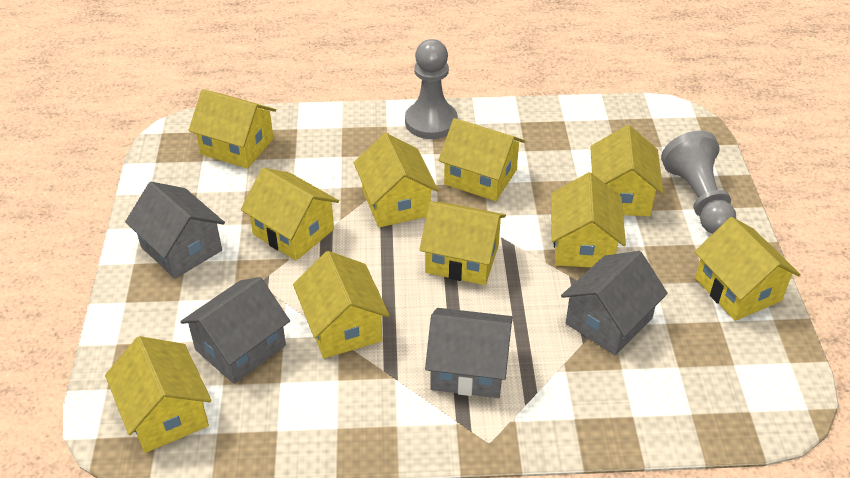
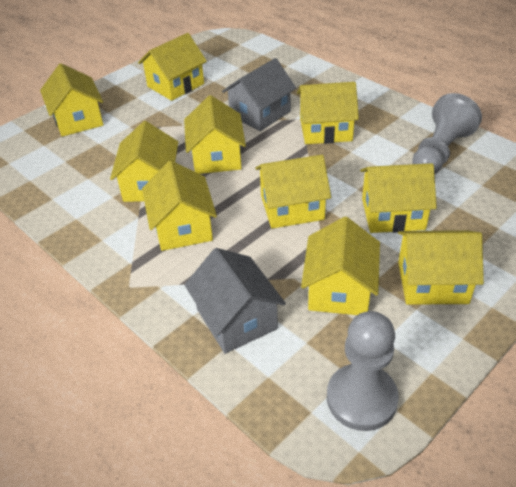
grey house: 4 -> 2

